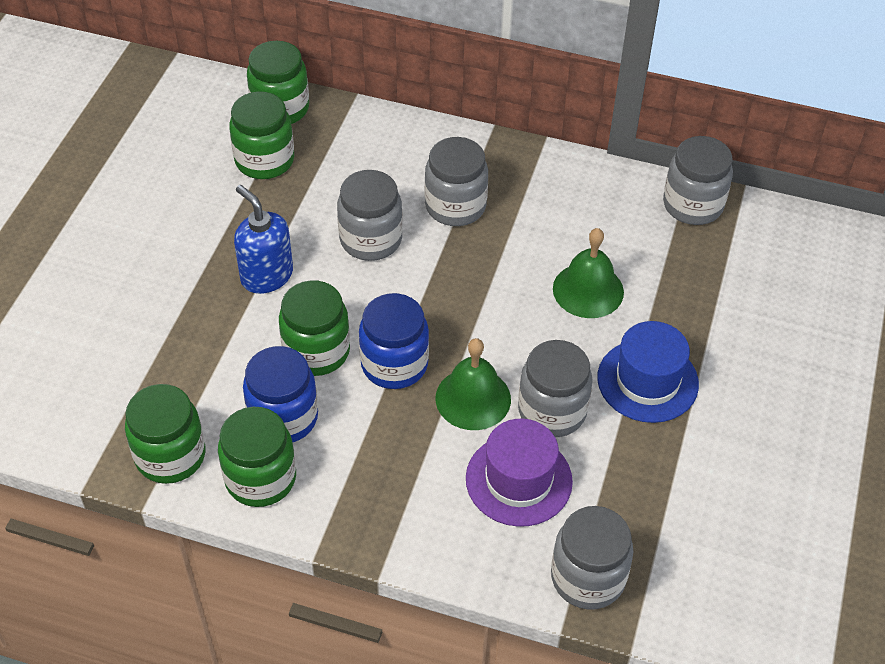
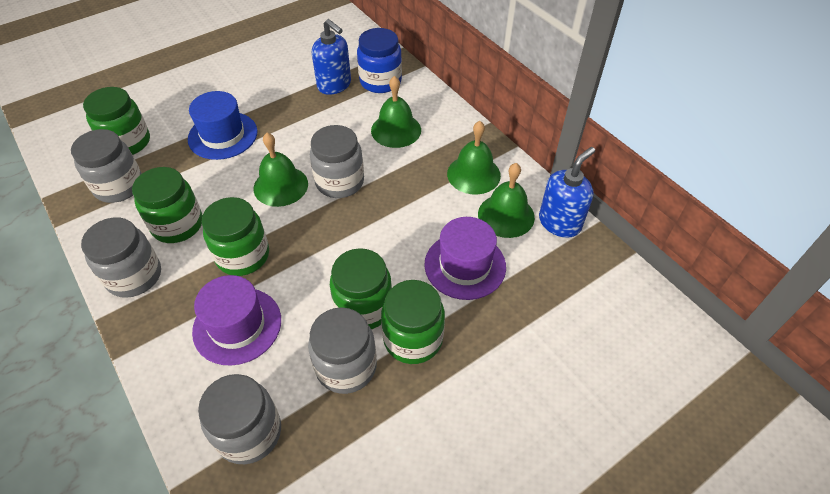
blue jar: 2 -> 1
blue soap dispenser: 1 -> 2
green bell: 2 -> 4
purple hat: 1 -> 2

